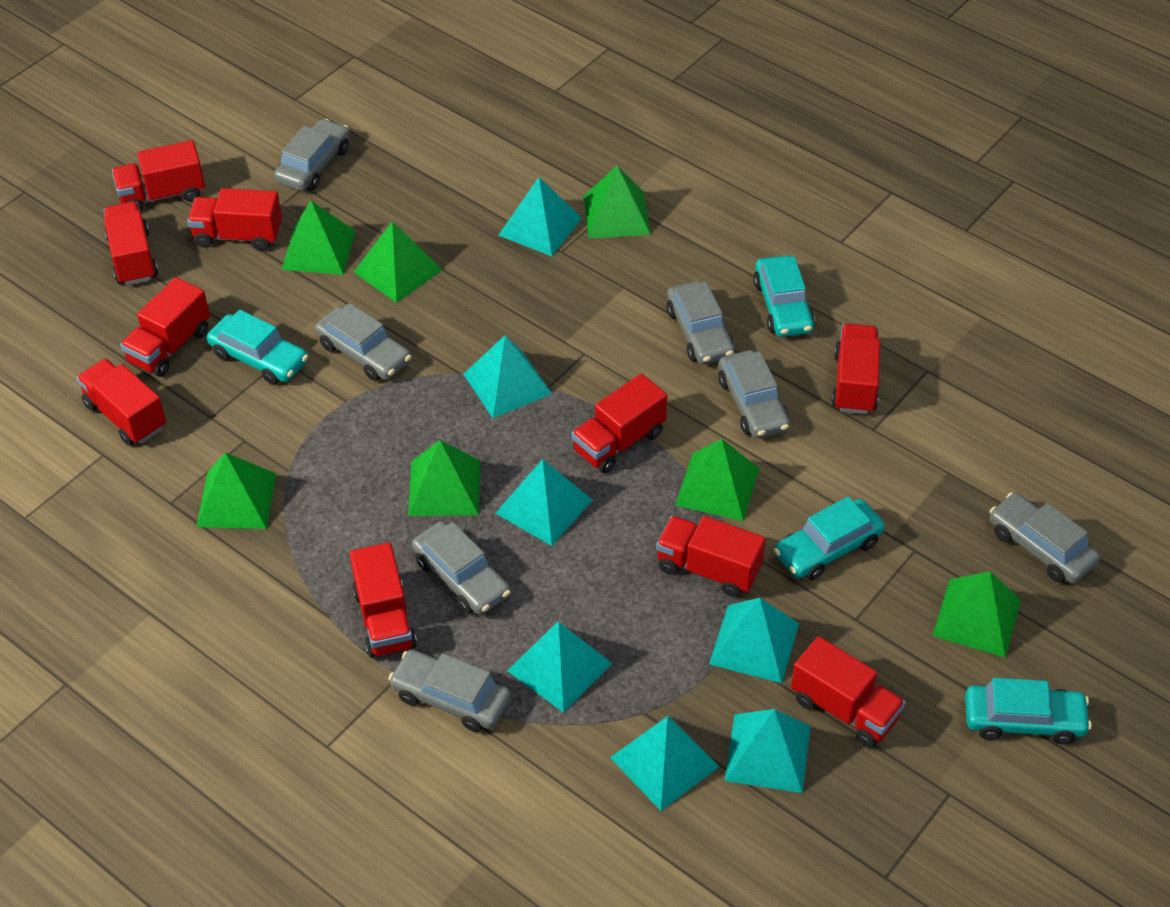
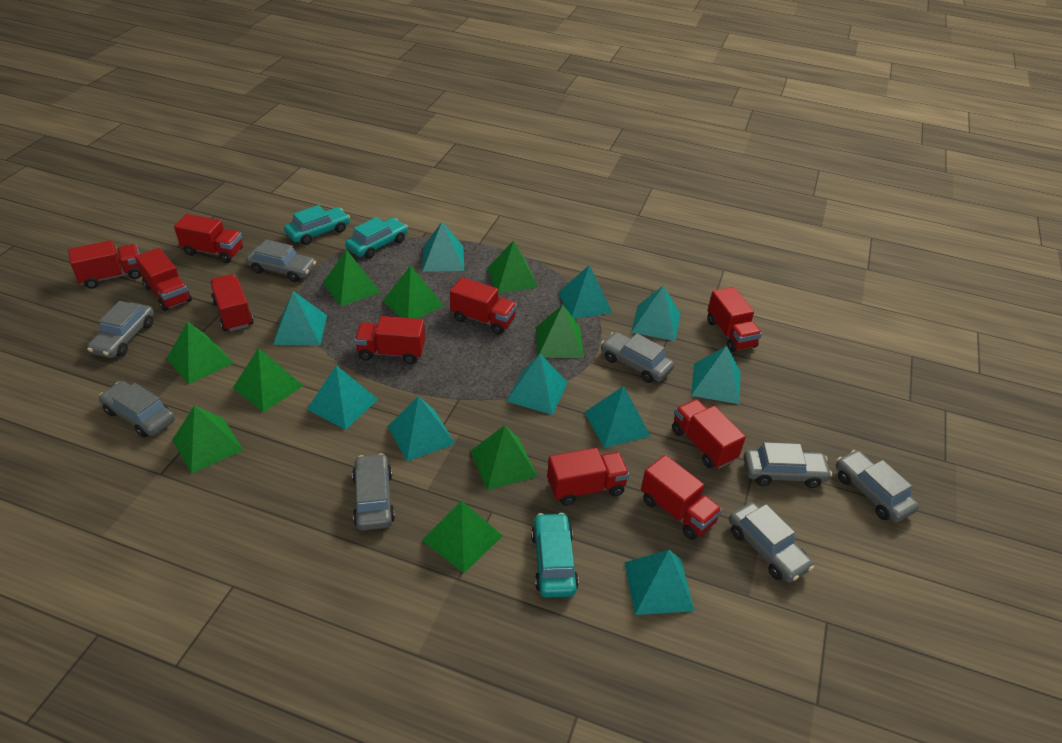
green pyramid: 7 -> 9
grey car: 7 -> 8
turquoise car: 4 -> 3
turquoise pyramid: 7 -> 10

